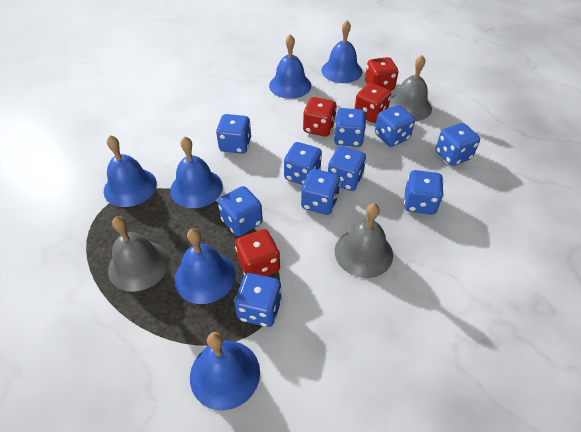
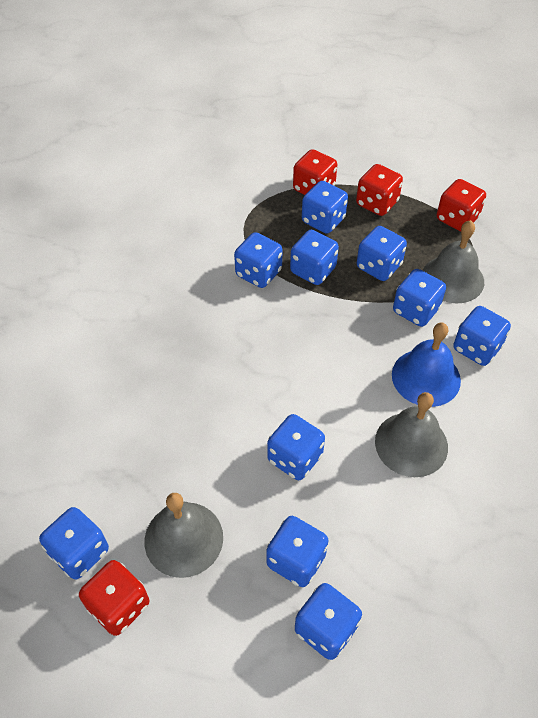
blue bell: 6 -> 1

